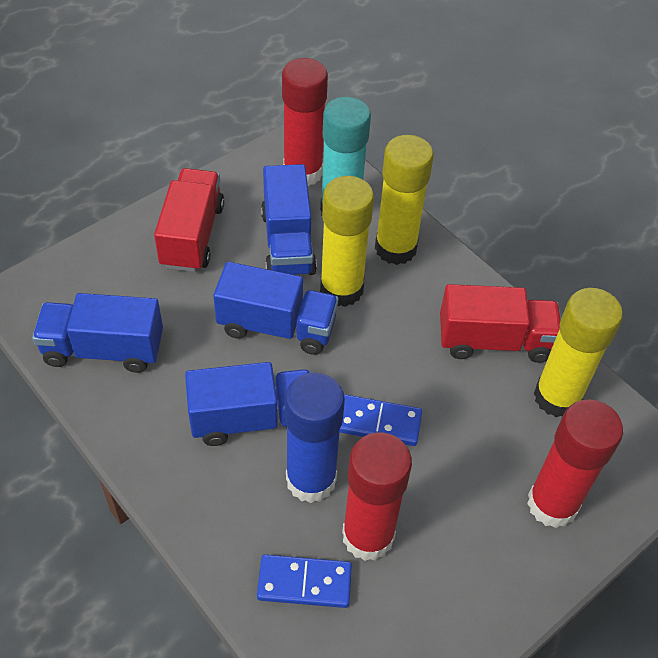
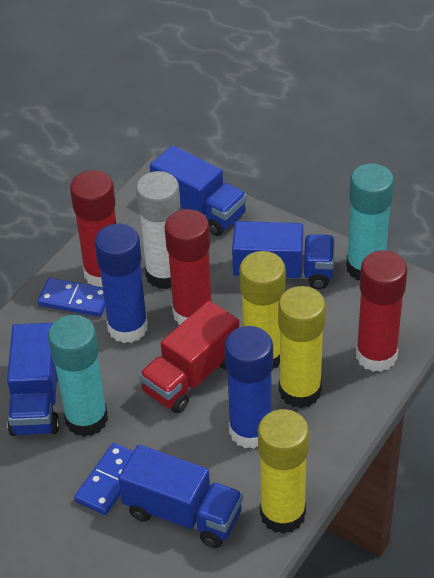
blue glue stick: 1 -> 2
red truck: 2 -> 1
turquoise glue stick: 1 -> 2
white glue stick: 0 -> 1

